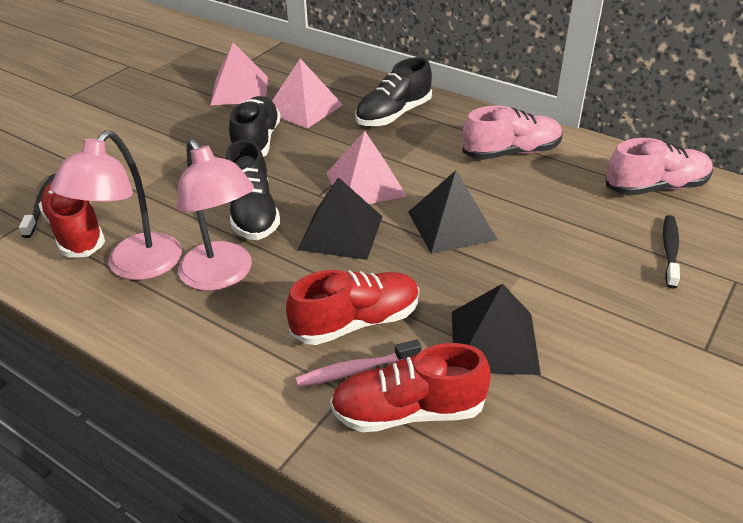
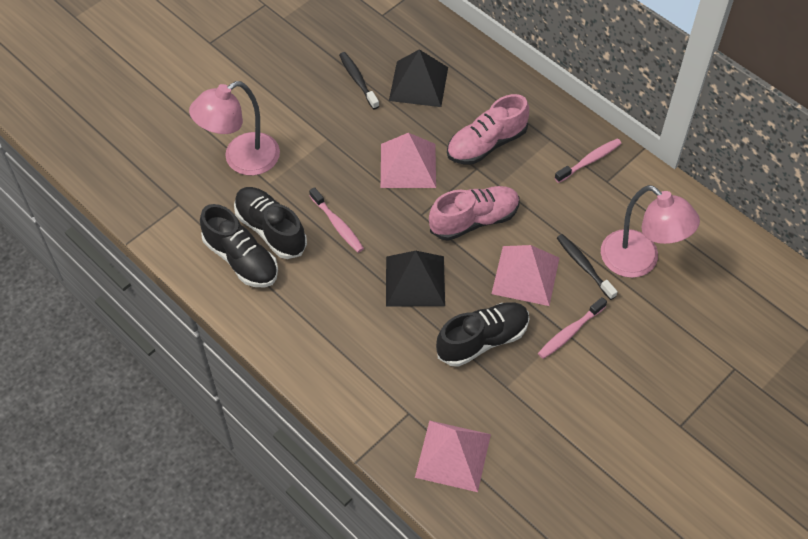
black pyramid: 3 -> 2
pink toothbrush: 1 -> 3
red shoe: 3 -> 0

